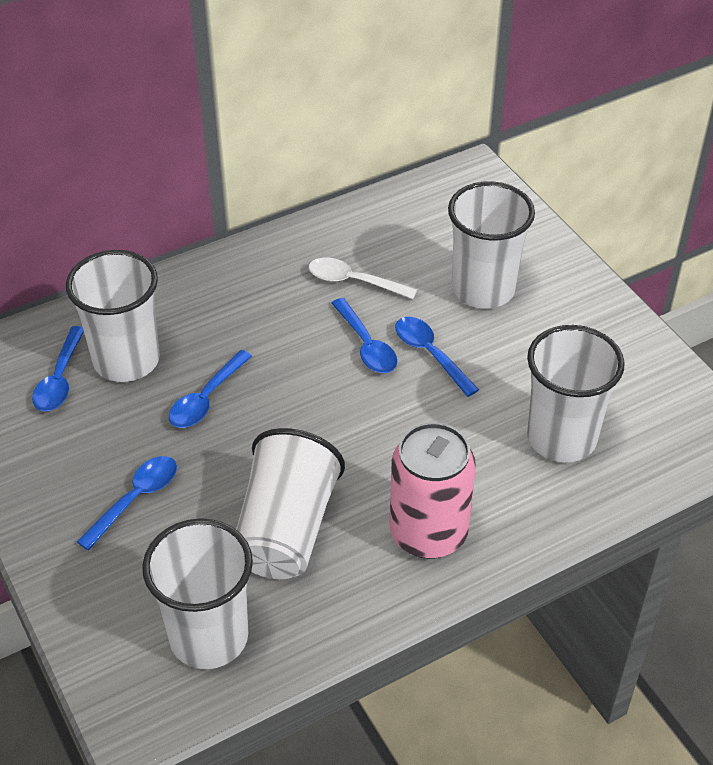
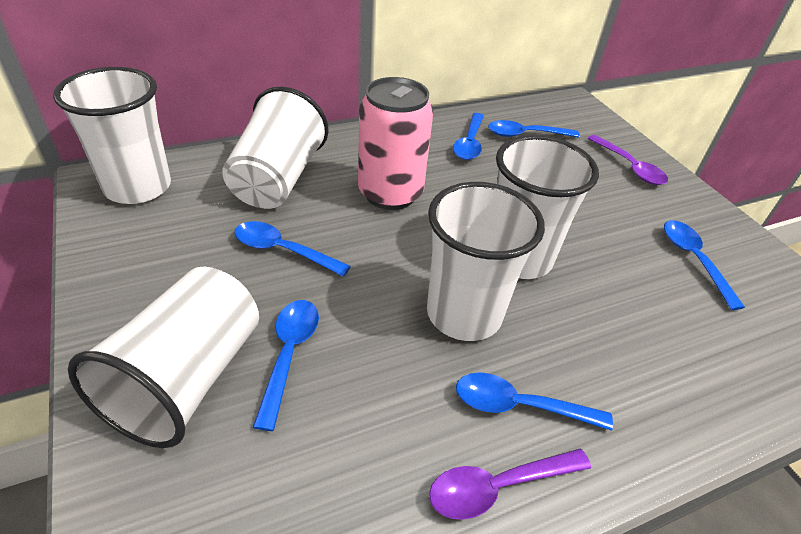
blue spoon: 5 -> 6
purple spoon: 0 -> 2
white spoon: 1 -> 0

